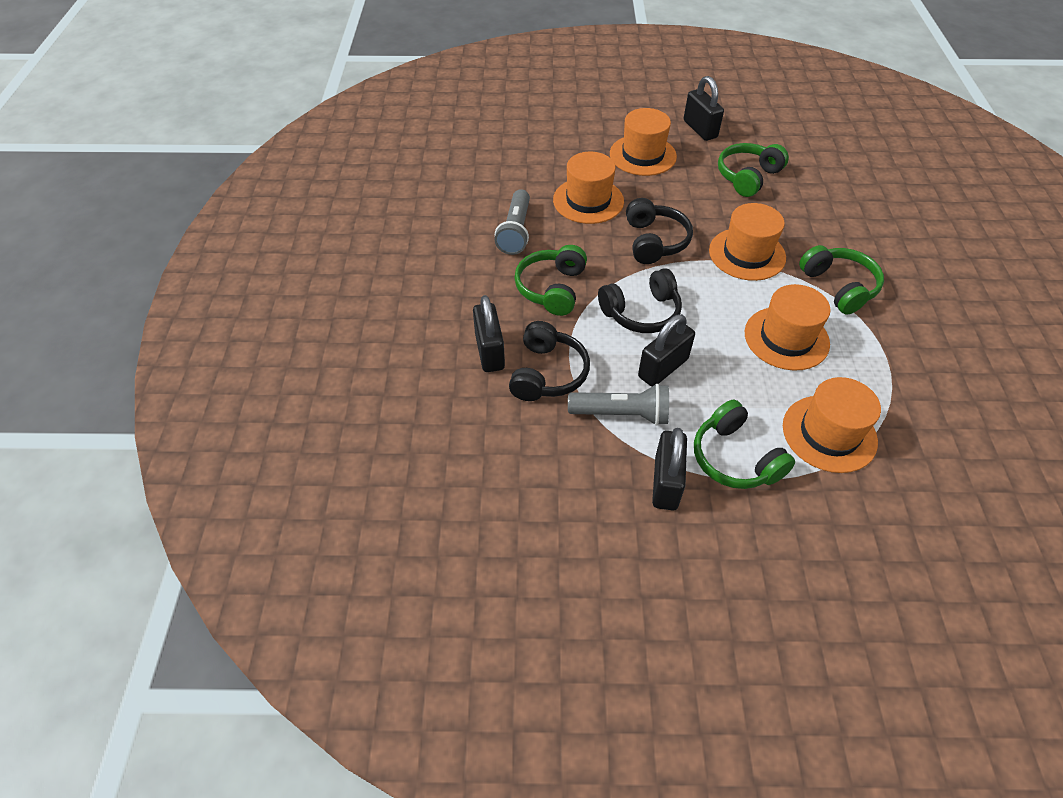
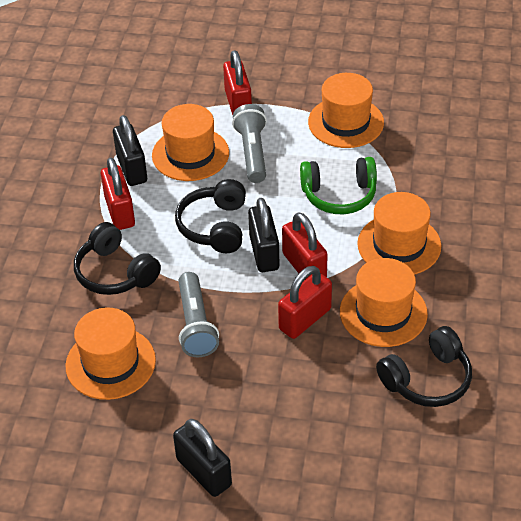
black padlock: 4 -> 3
green headphones: 4 -> 1
red padlock: 0 -> 4

